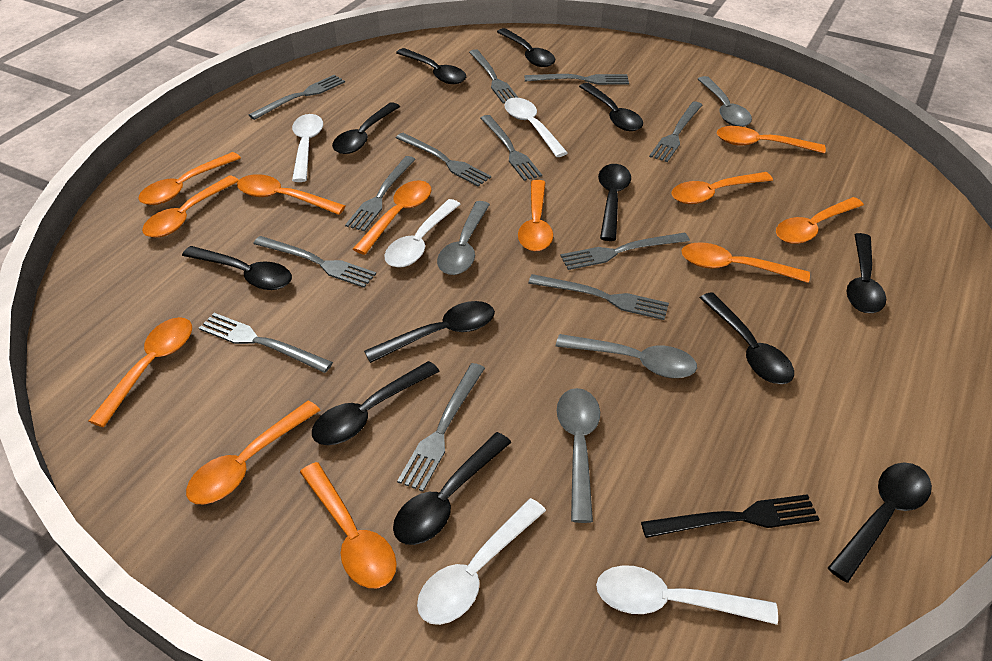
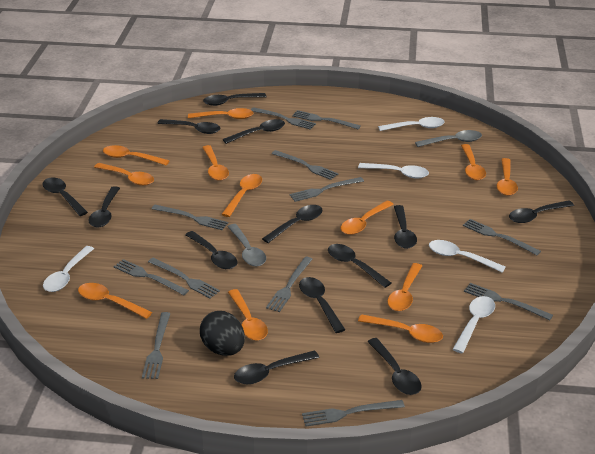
black egg: 0 -> 1
black fork: 1 -> 0
black spoon: 12 -> 13
grey spoon: 4 -> 2

